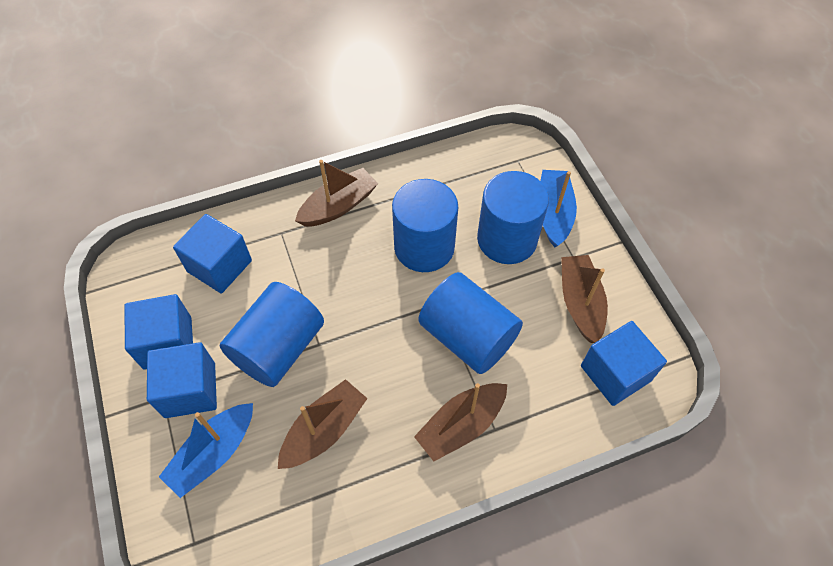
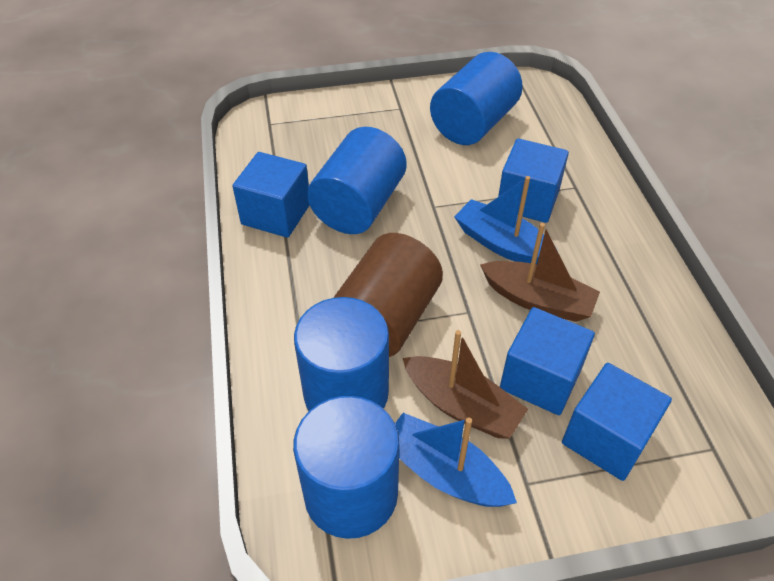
brown boat: 4 -> 2
brown cylinder: 0 -> 1

